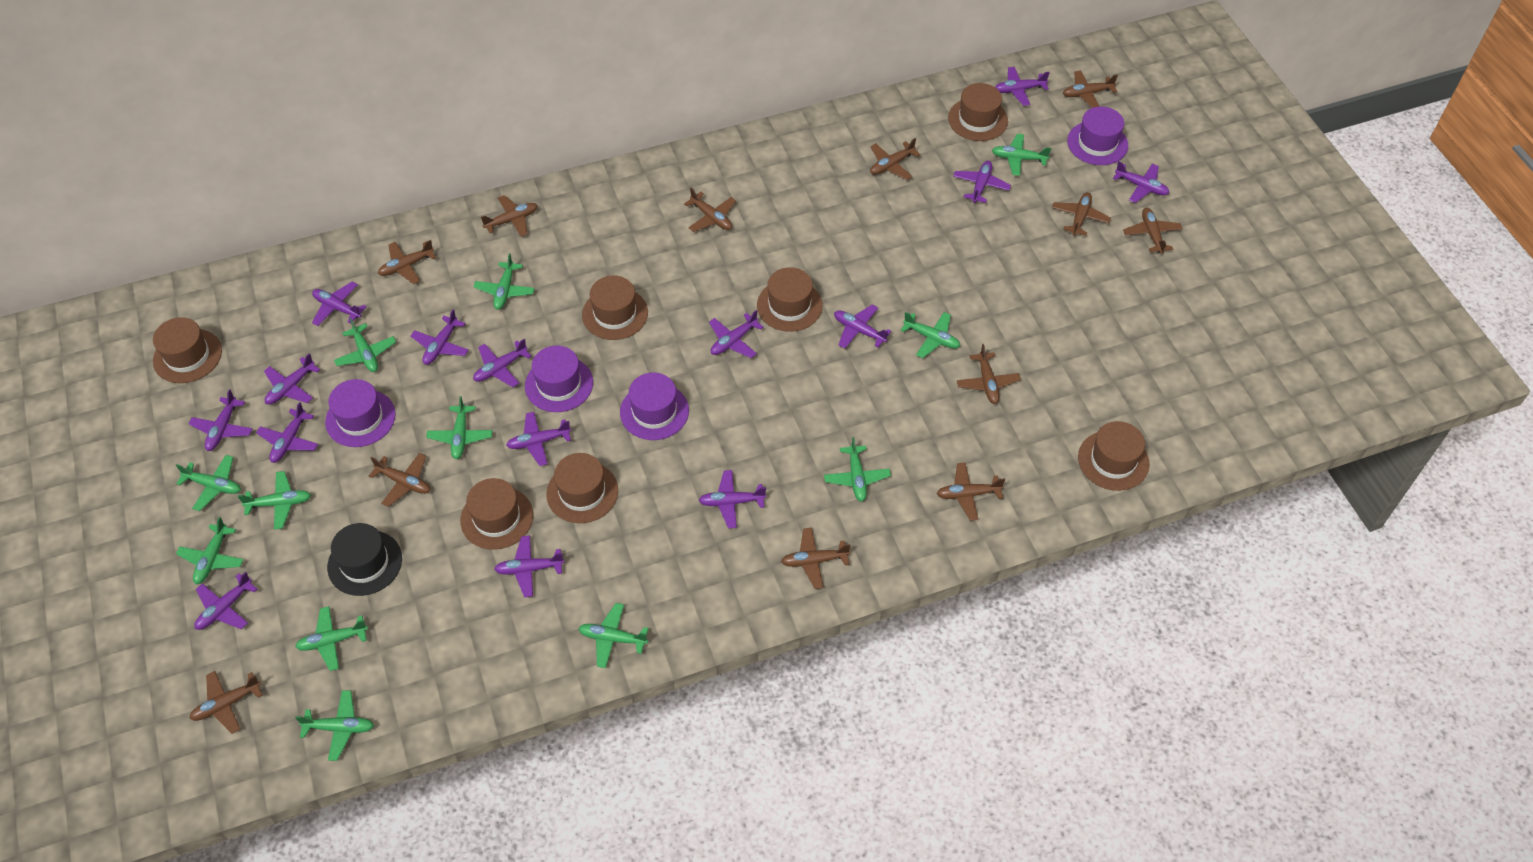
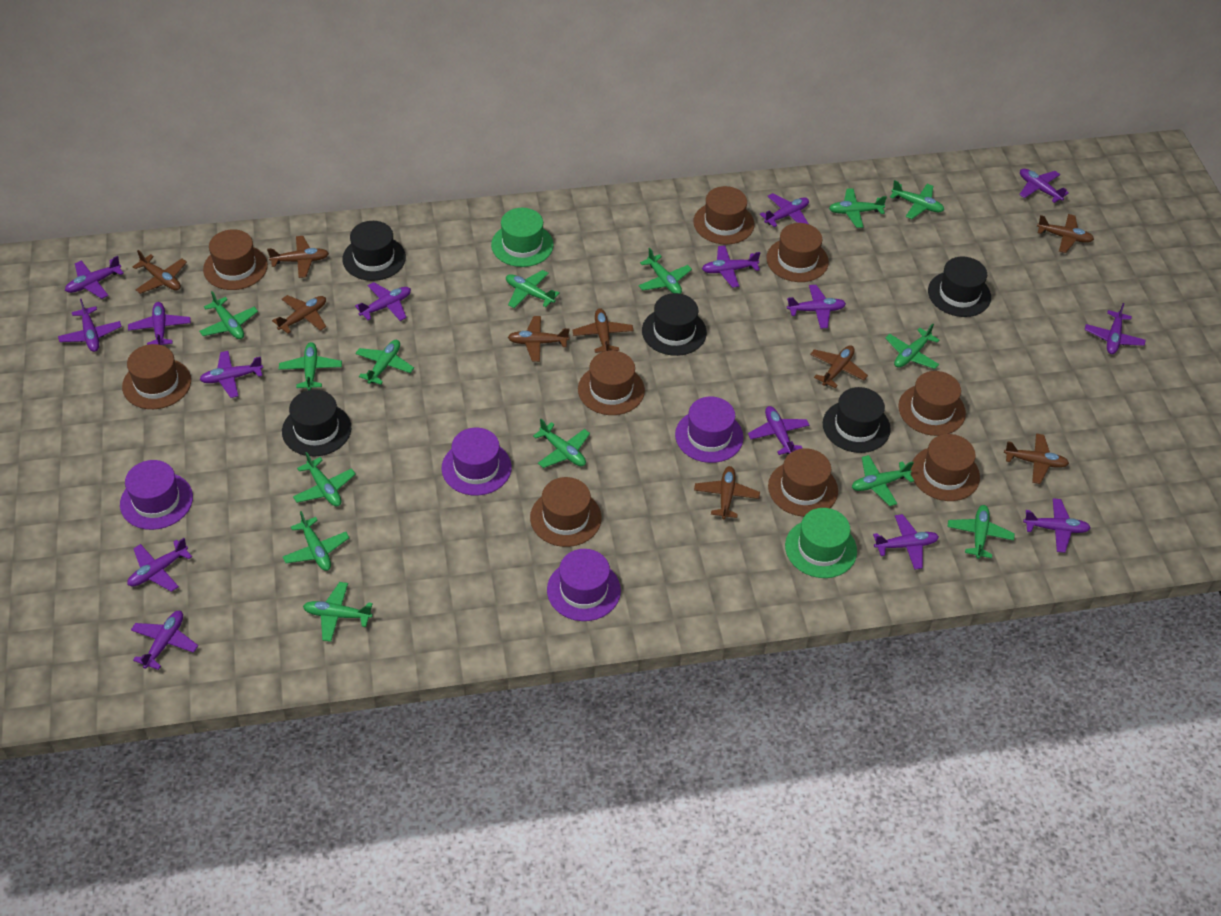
black hat: 1 -> 5
brown hat: 7 -> 9
brown plane: 12 -> 9
green hat: 0 -> 2
green plane: 12 -> 14

